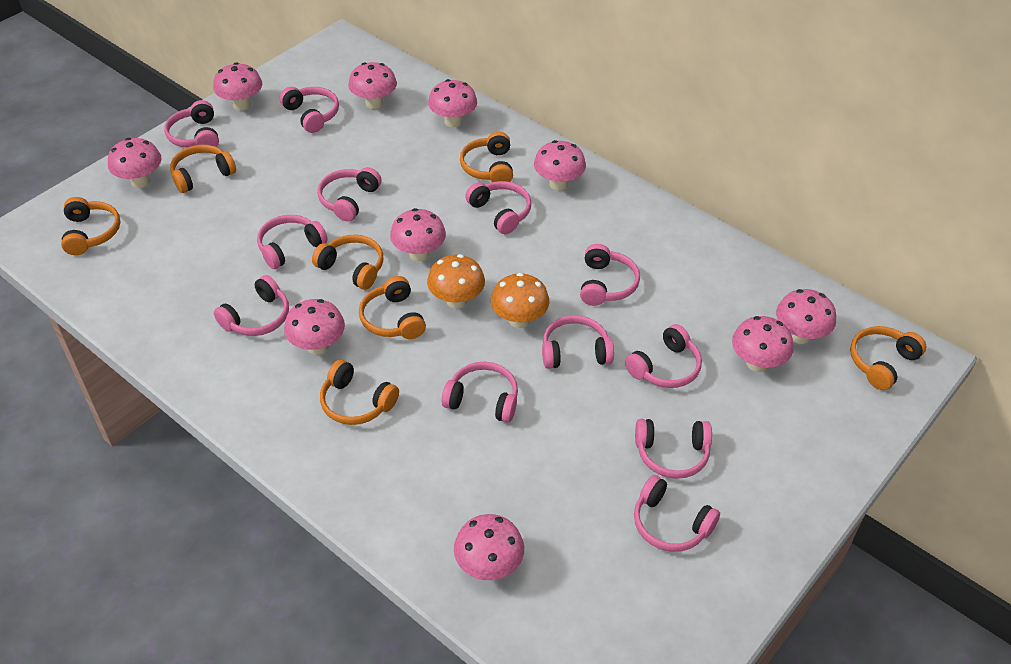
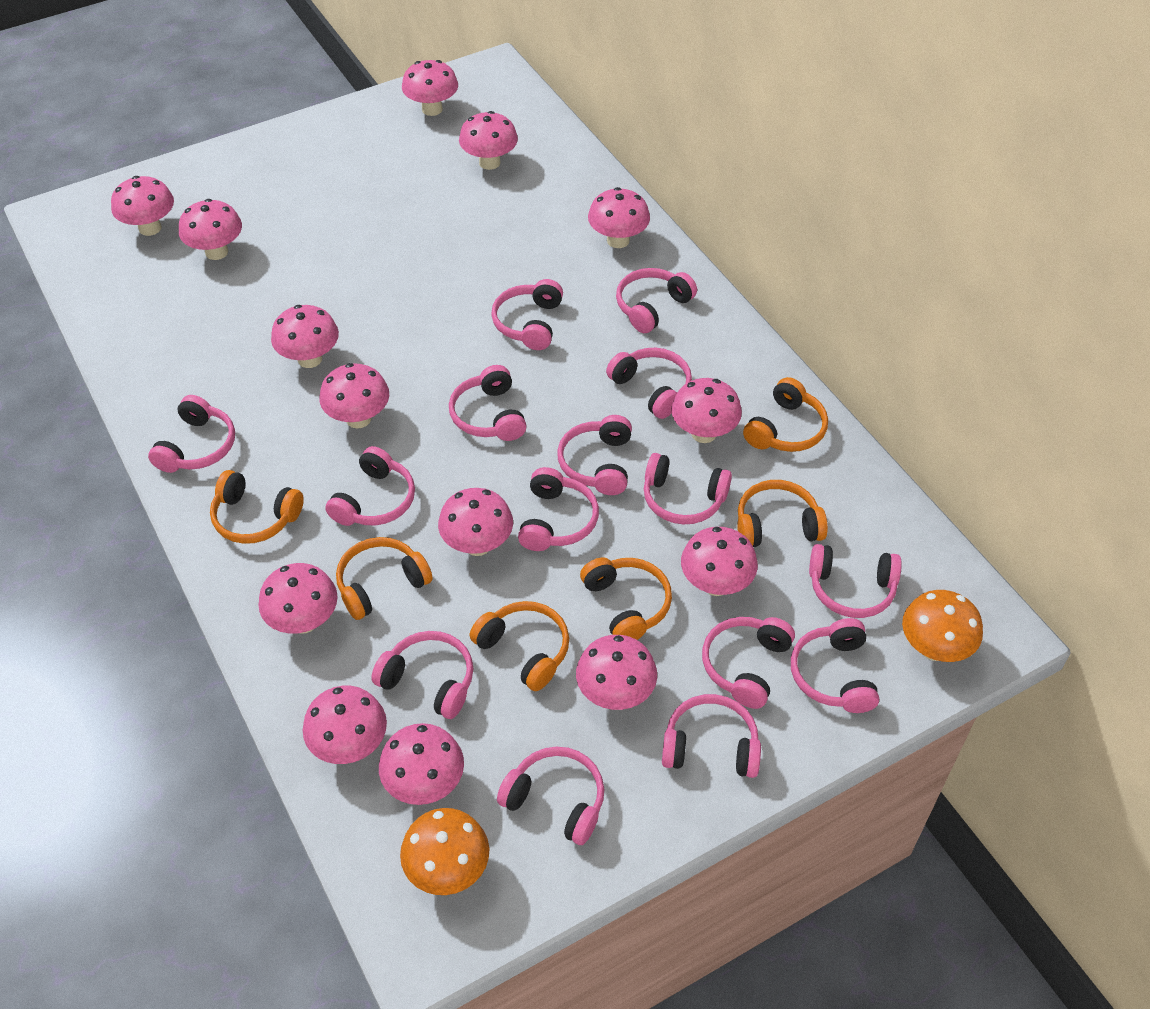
orange headphones: 7 -> 6
pink headphones: 12 -> 15
pink mushroom: 10 -> 14

